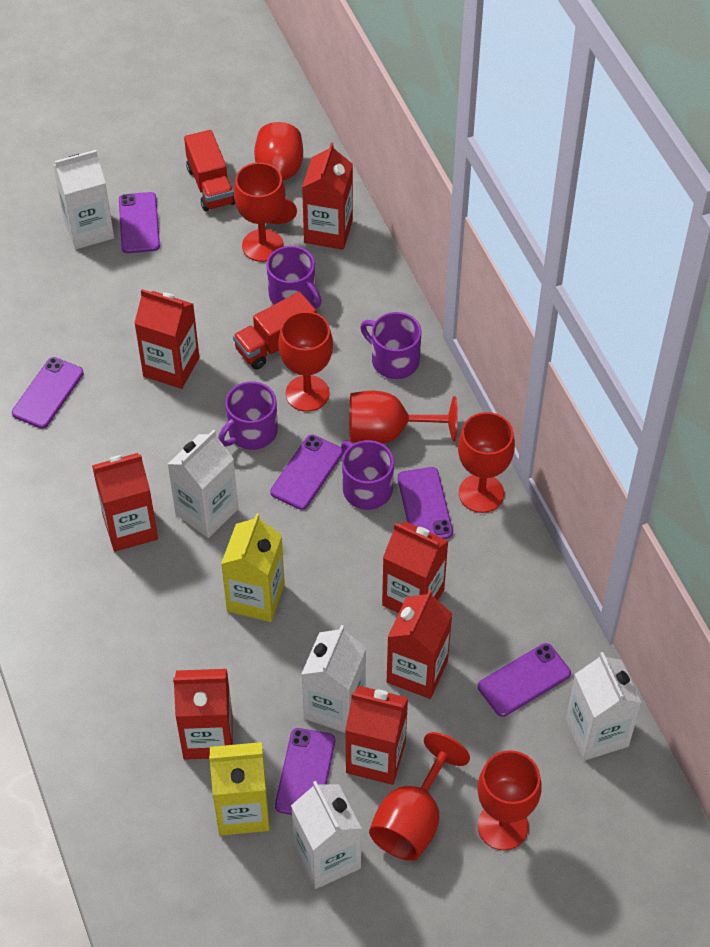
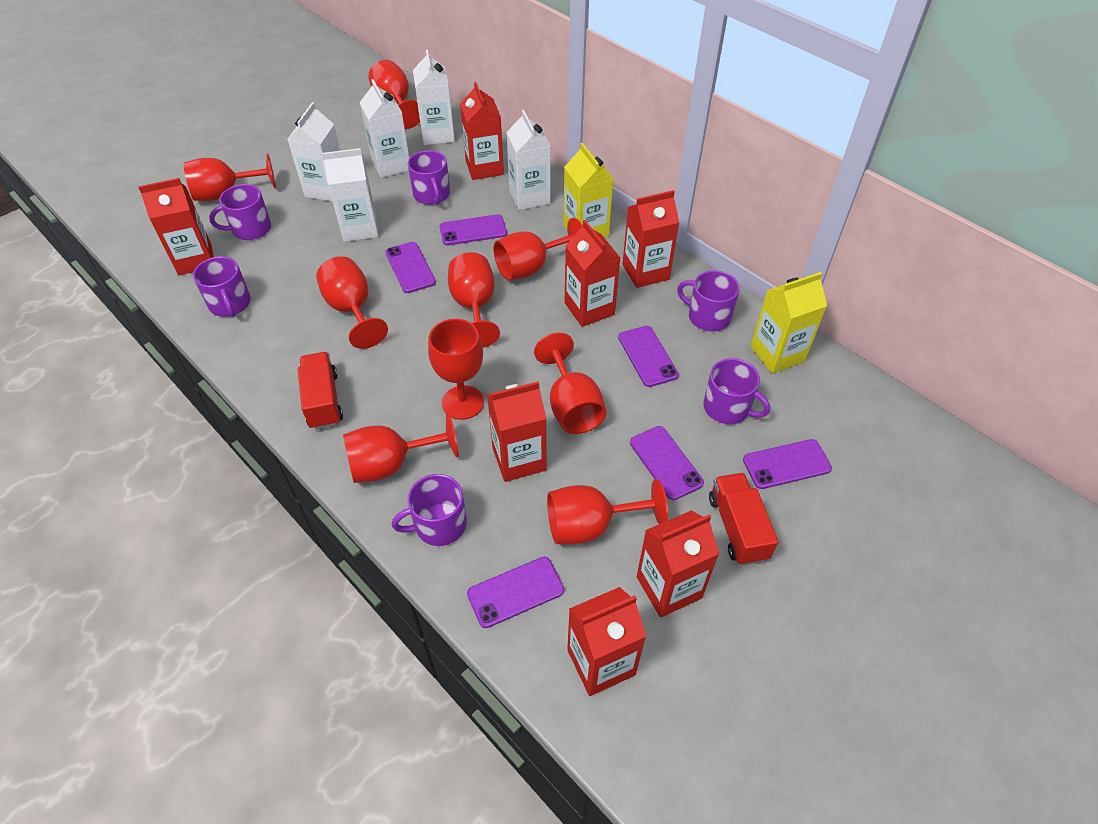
purple mug: 4 -> 6
red goblet: 7 -> 9

